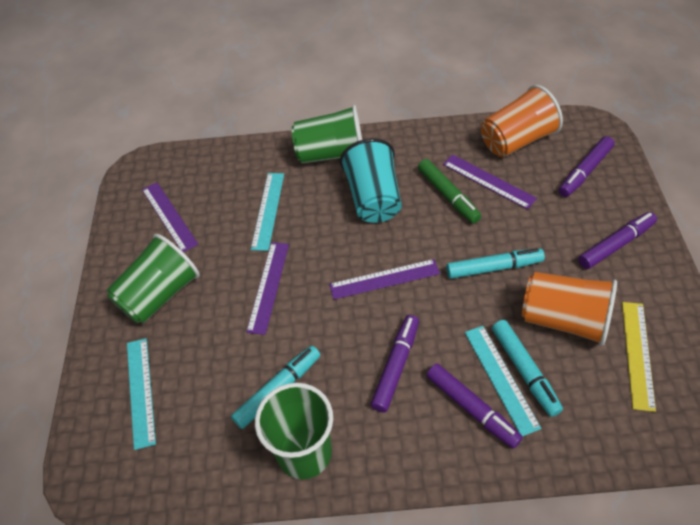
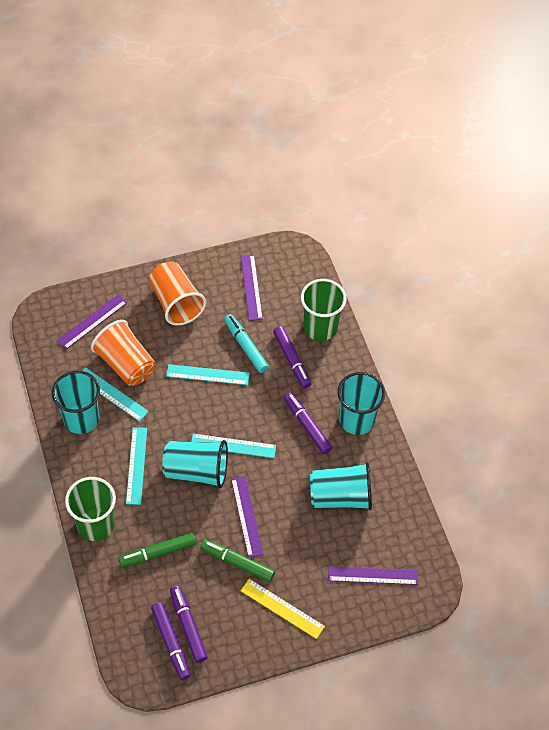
green cup: 3 -> 2
green marker: 1 -> 2
turquoise cup: 1 -> 4
turquoise marker: 3 -> 1
turquoise ruler: 3 -> 4

